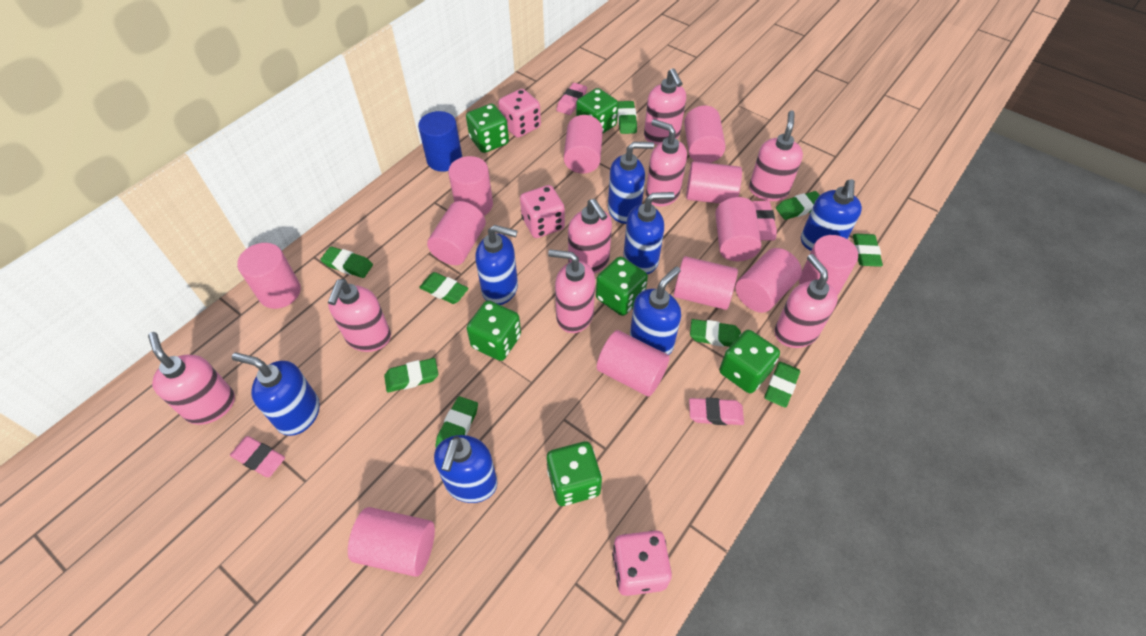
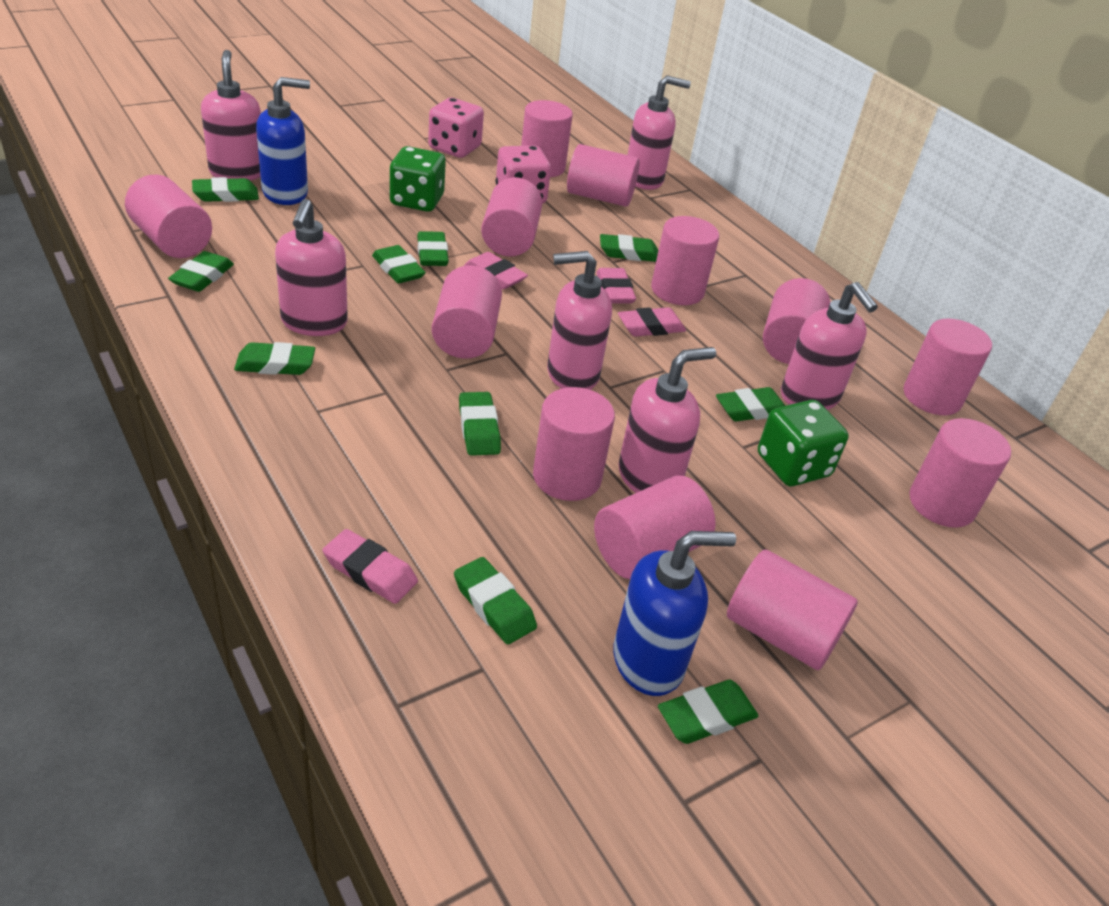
blue cylinder: 1 -> 0
blue soap dispenser: 7 -> 2
green dice: 6 -> 2
green eraser: 9 -> 10
pink dice: 3 -> 2
pink soap dispenser: 8 -> 6

